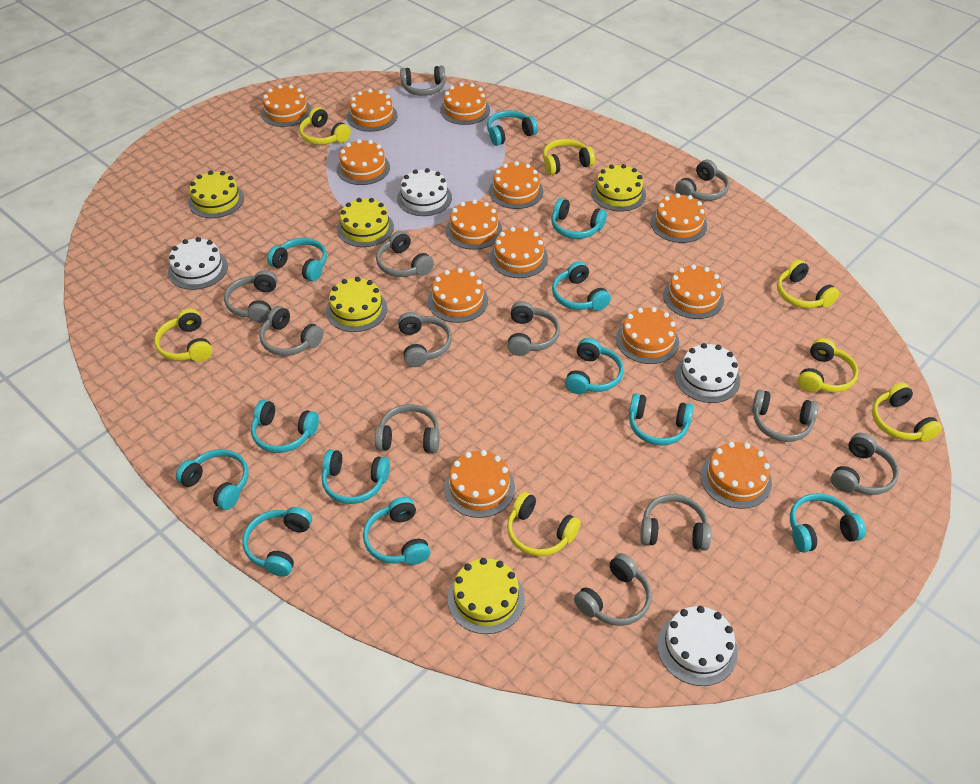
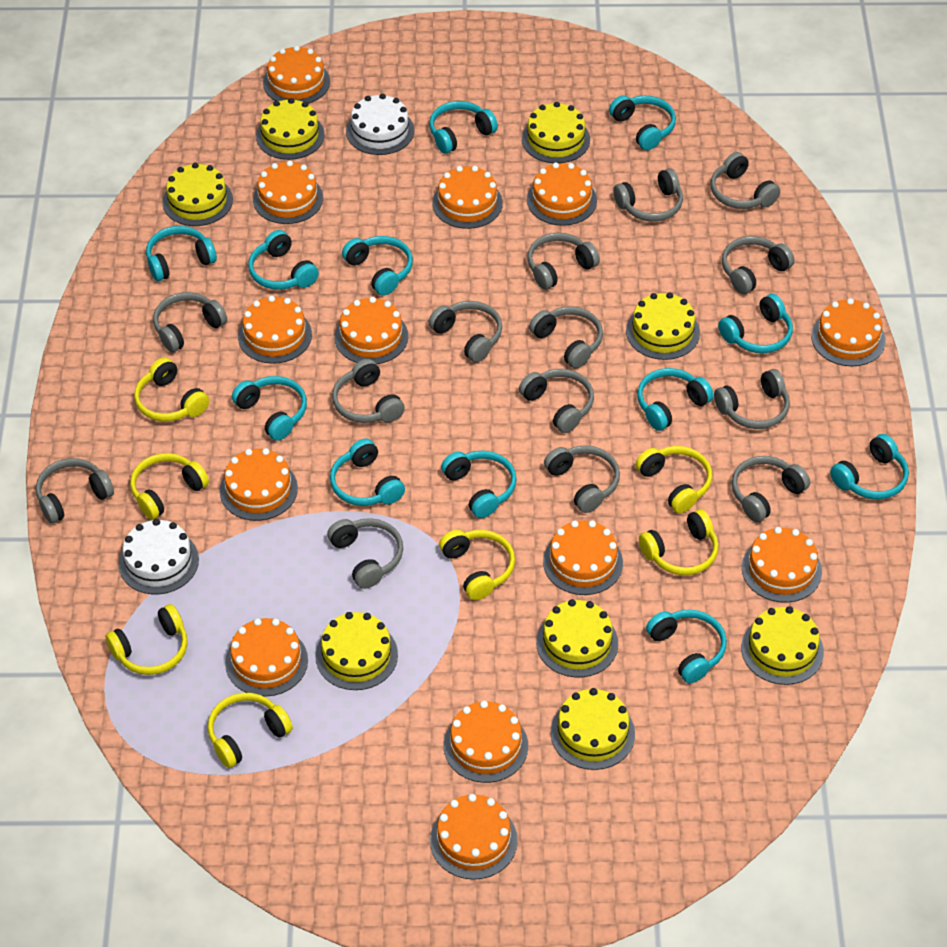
grey headphones: 12 -> 14
white cake: 4 -> 2
yellow cake: 5 -> 8

